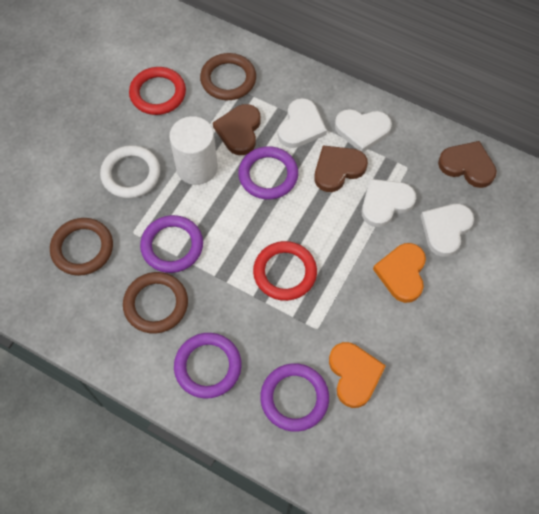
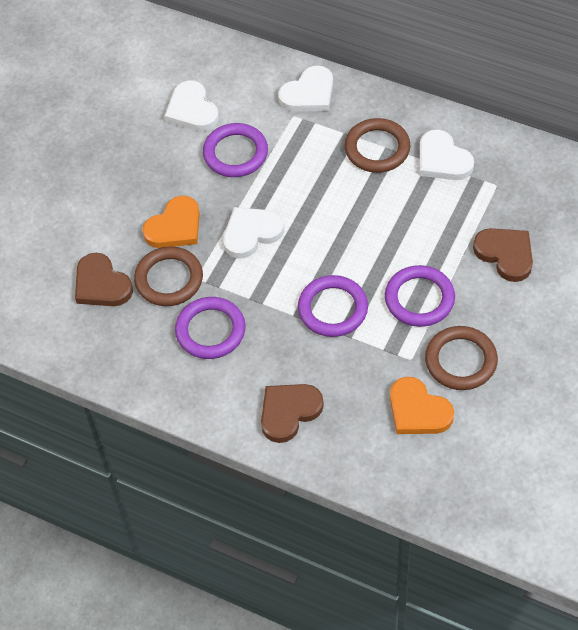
red ring: 2 -> 0
white cylinder: 1 -> 0
white ring: 1 -> 0

